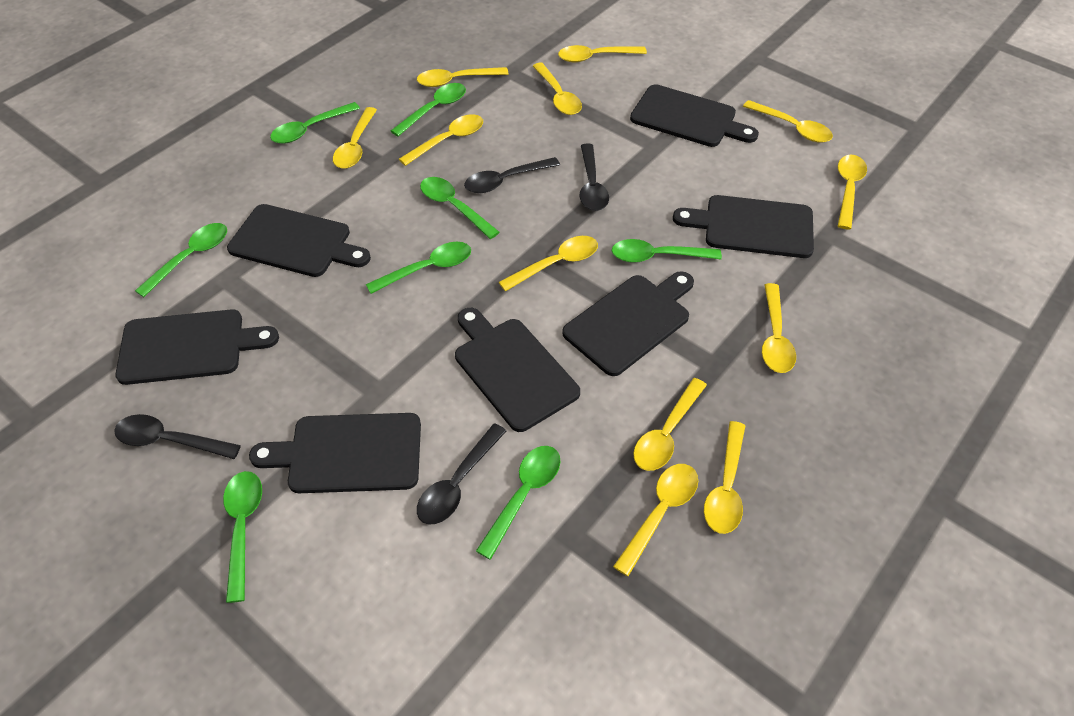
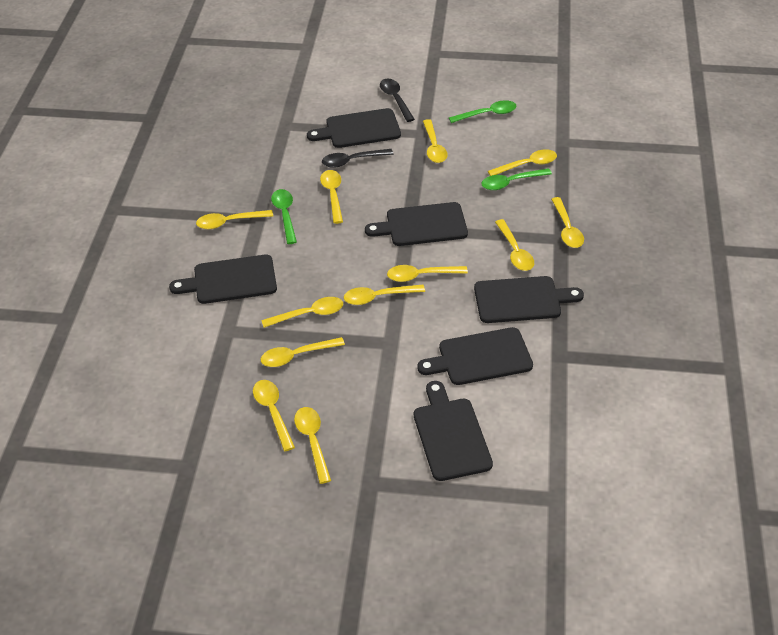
black cutting board: 7 -> 6
black spoon: 4 -> 2
green spoon: 8 -> 3

